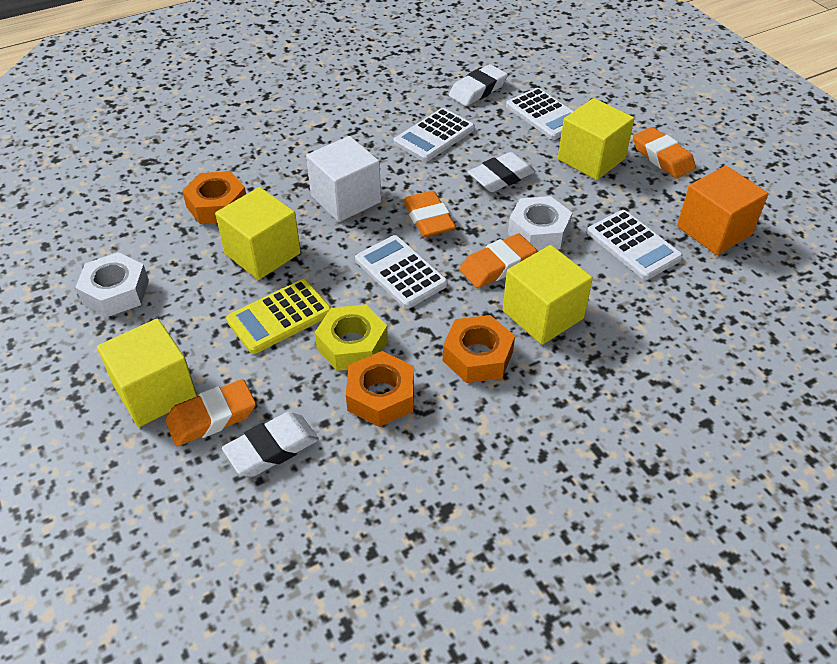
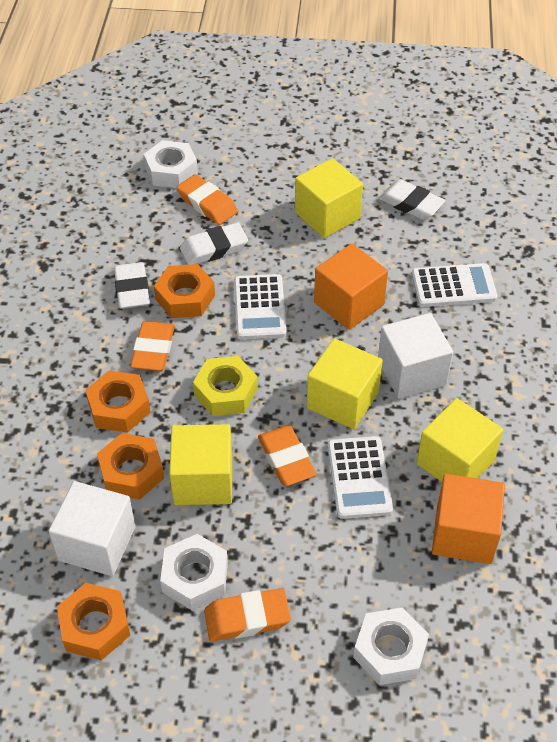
orange cube: 1 -> 2
orange nut: 3 -> 4
white calculator: 4 -> 3
white cube: 1 -> 2
white nut: 2 -> 3
yellow calculator: 1 -> 0

